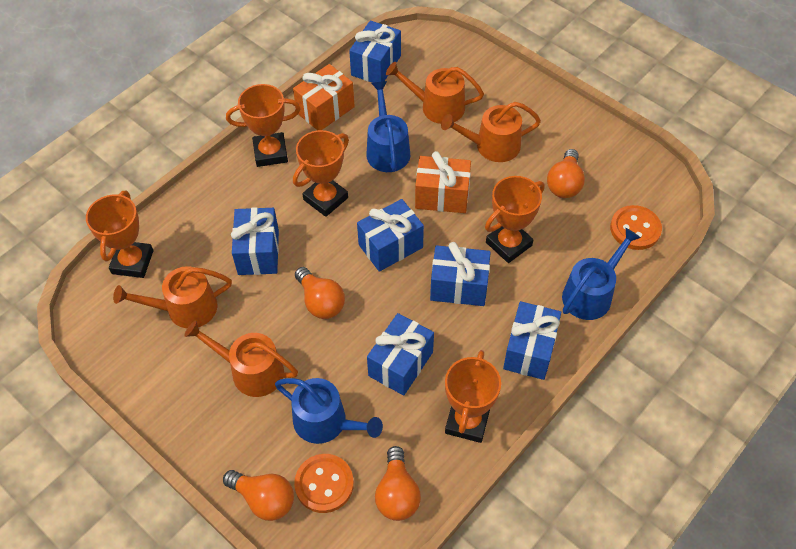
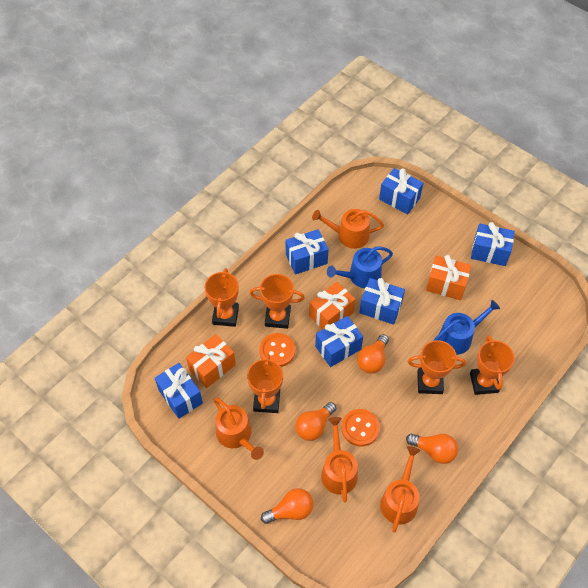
blue watering can: 3 -> 2
orange gift: 2 -> 3

